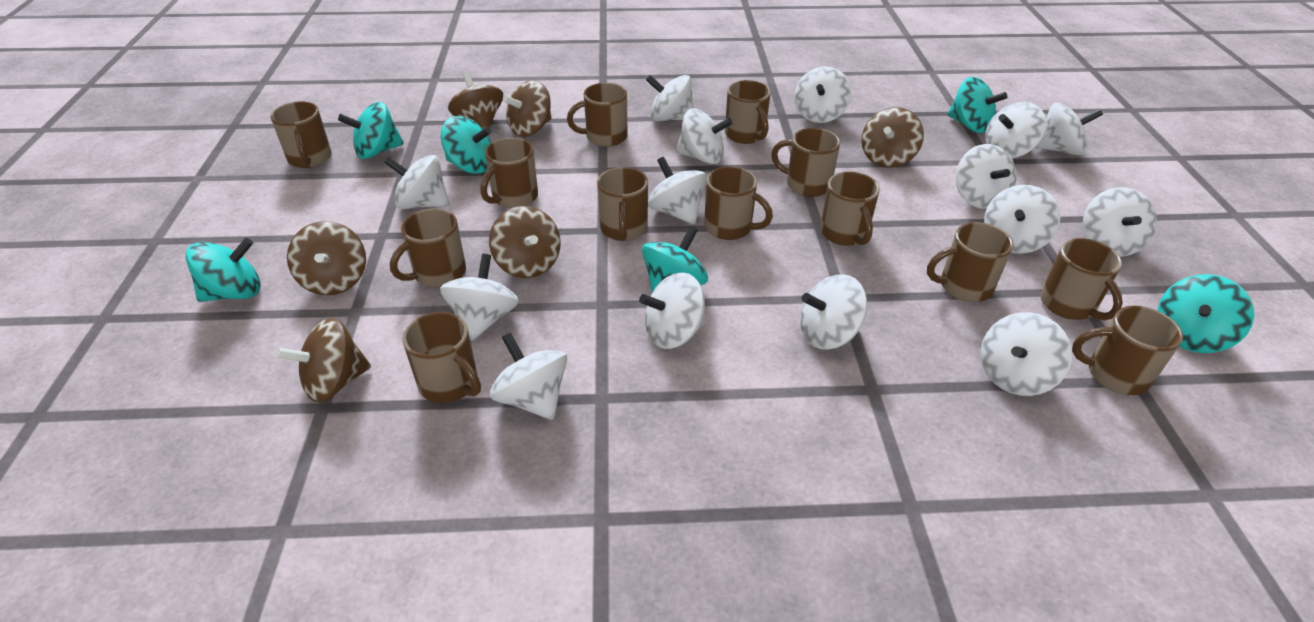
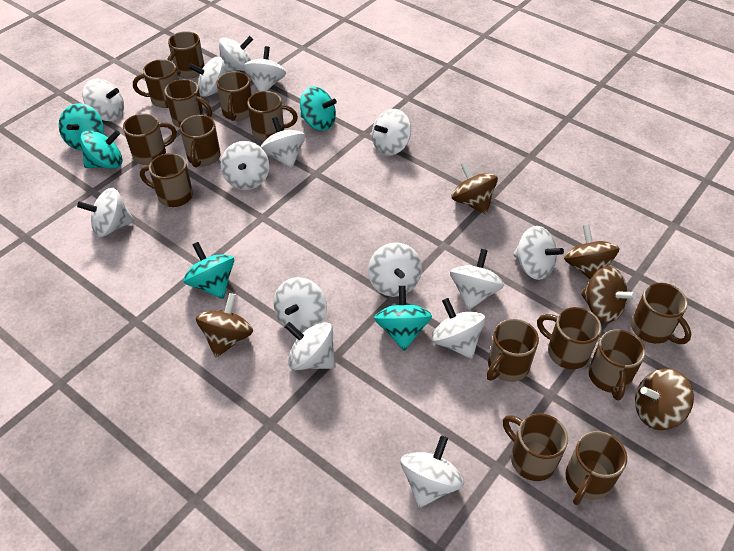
brown mug: 13 -> 14
brown spinning top: 6 -> 5
turquoise spinning top: 6 -> 5

